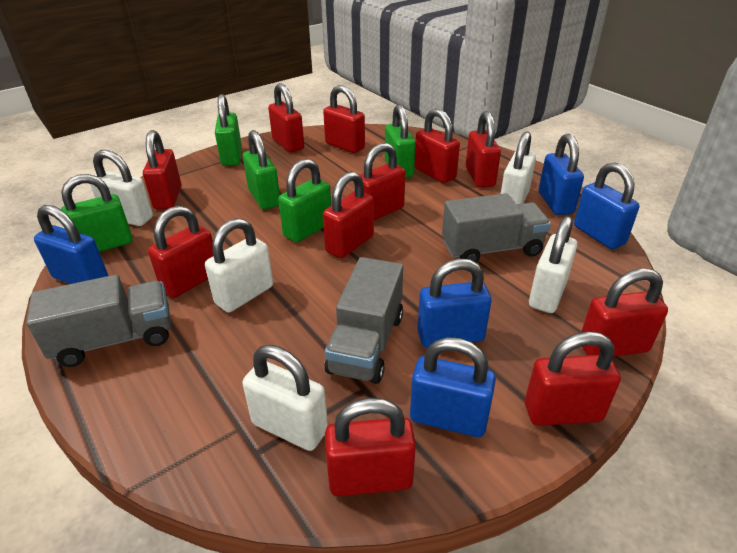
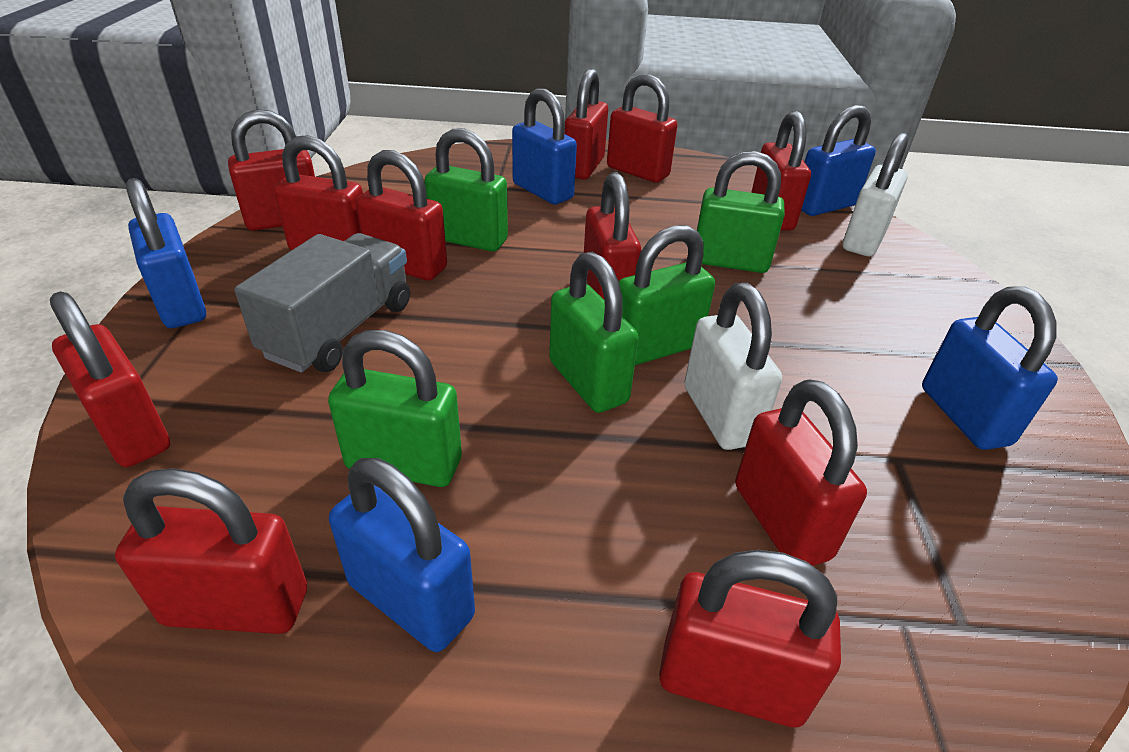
grey truck: 3 -> 1
white padlock: 5 -> 2

